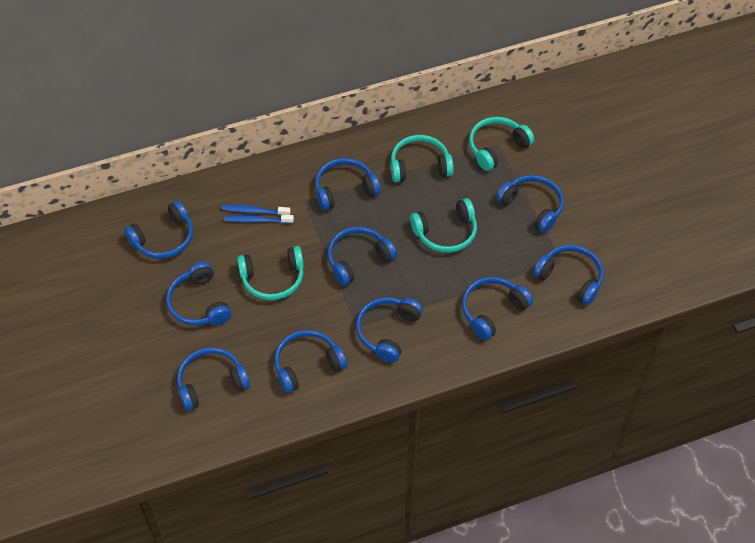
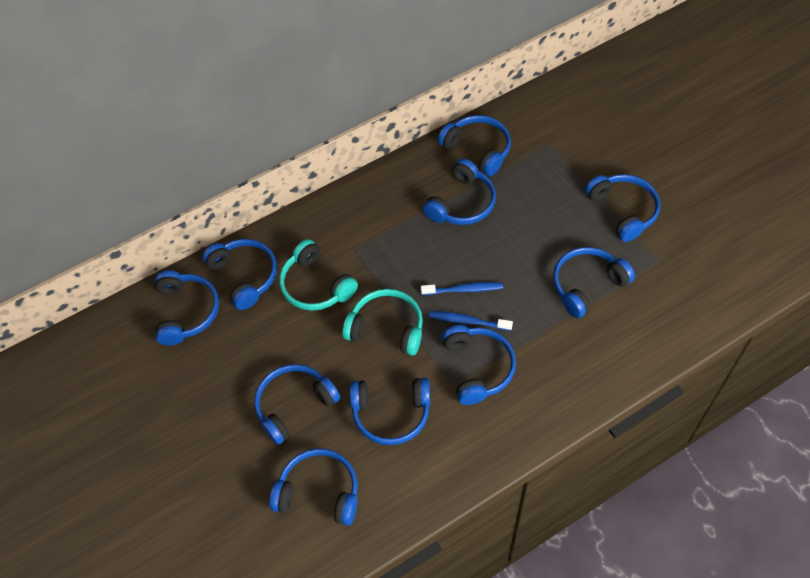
turquoise headphones: 4 -> 2

